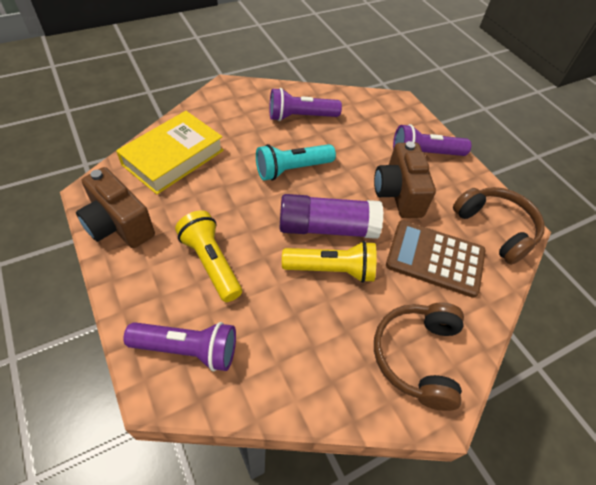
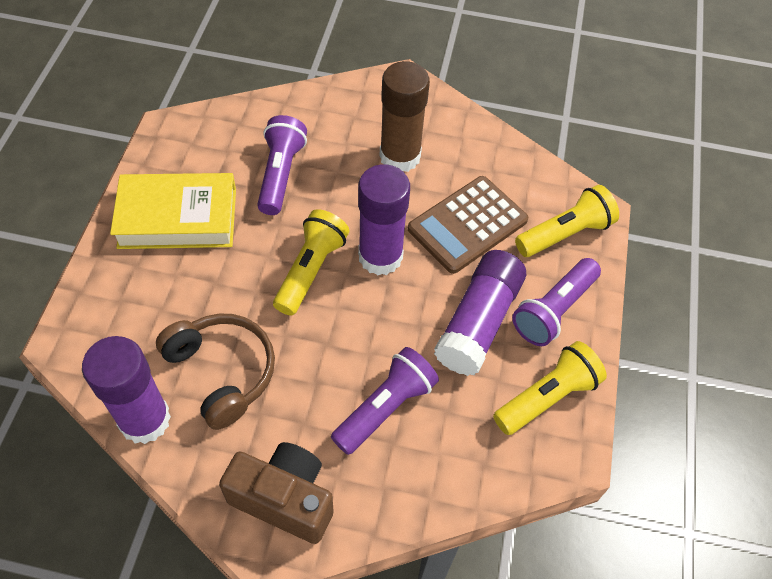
brown camera: 2 -> 1
brown glue stick: 0 -> 1
brown headphones: 2 -> 1
purple glue stick: 1 -> 3
turquoise flashlight: 1 -> 0
yellow flashlight: 2 -> 3

